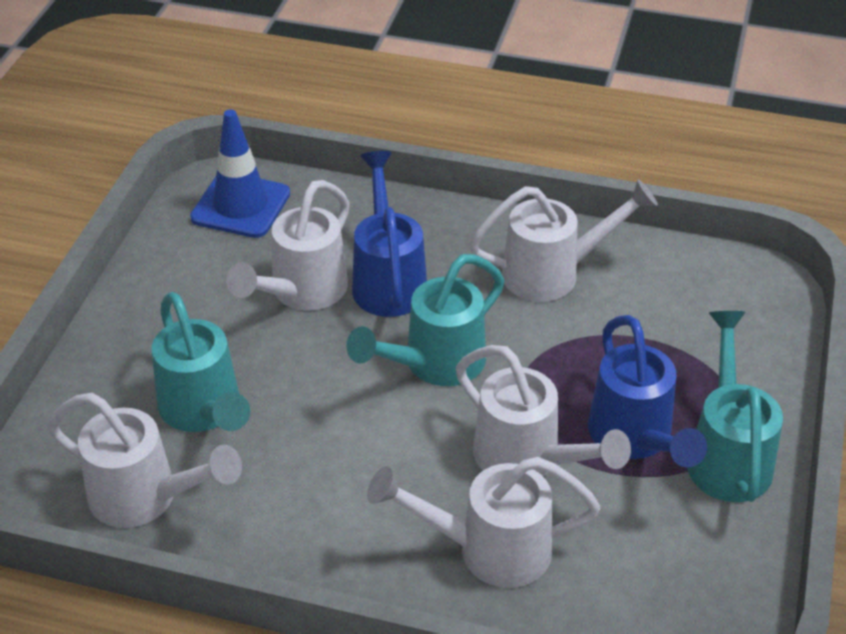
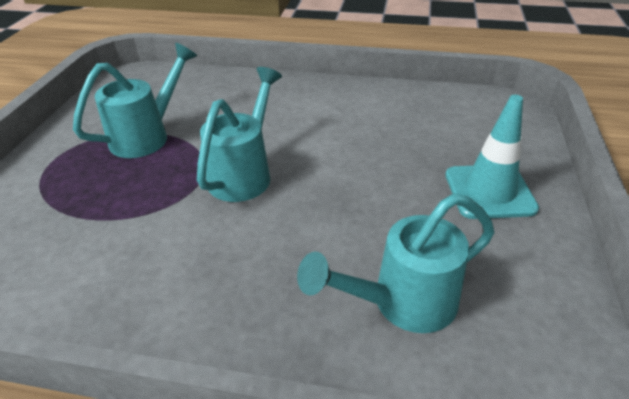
blue traffic cone: 1 -> 0
blue watering can: 2 -> 0
turquoise traffic cone: 0 -> 1
white watering can: 5 -> 0

